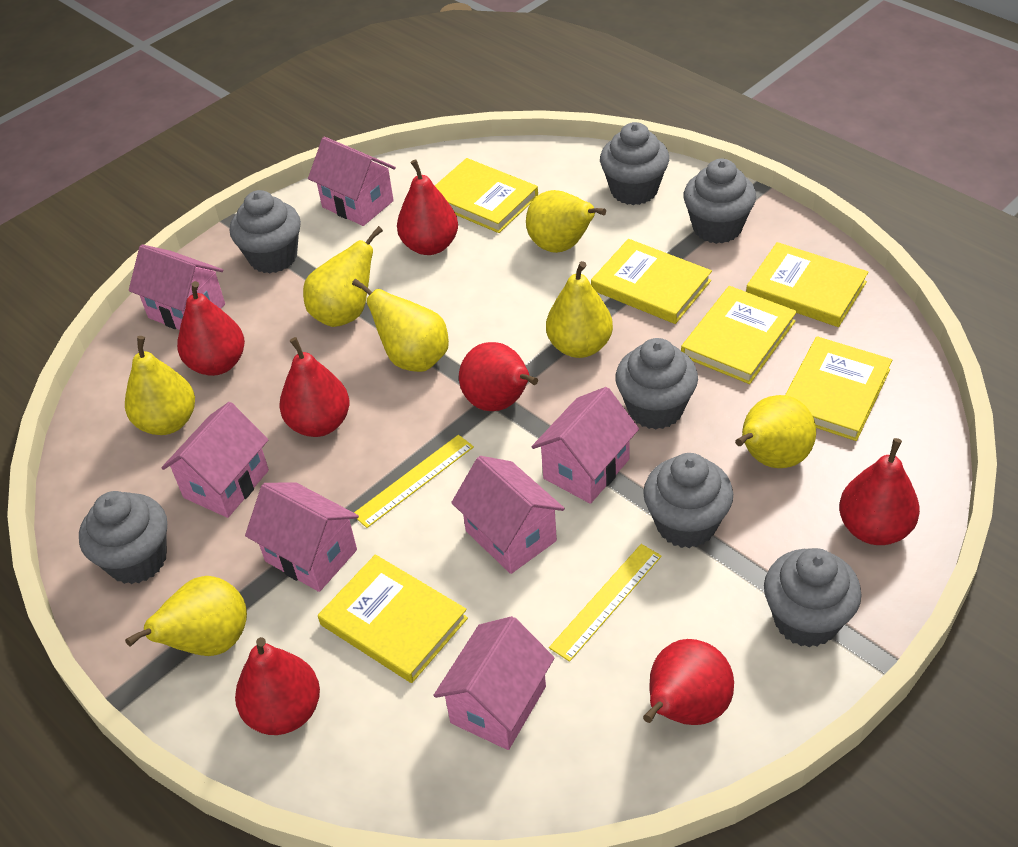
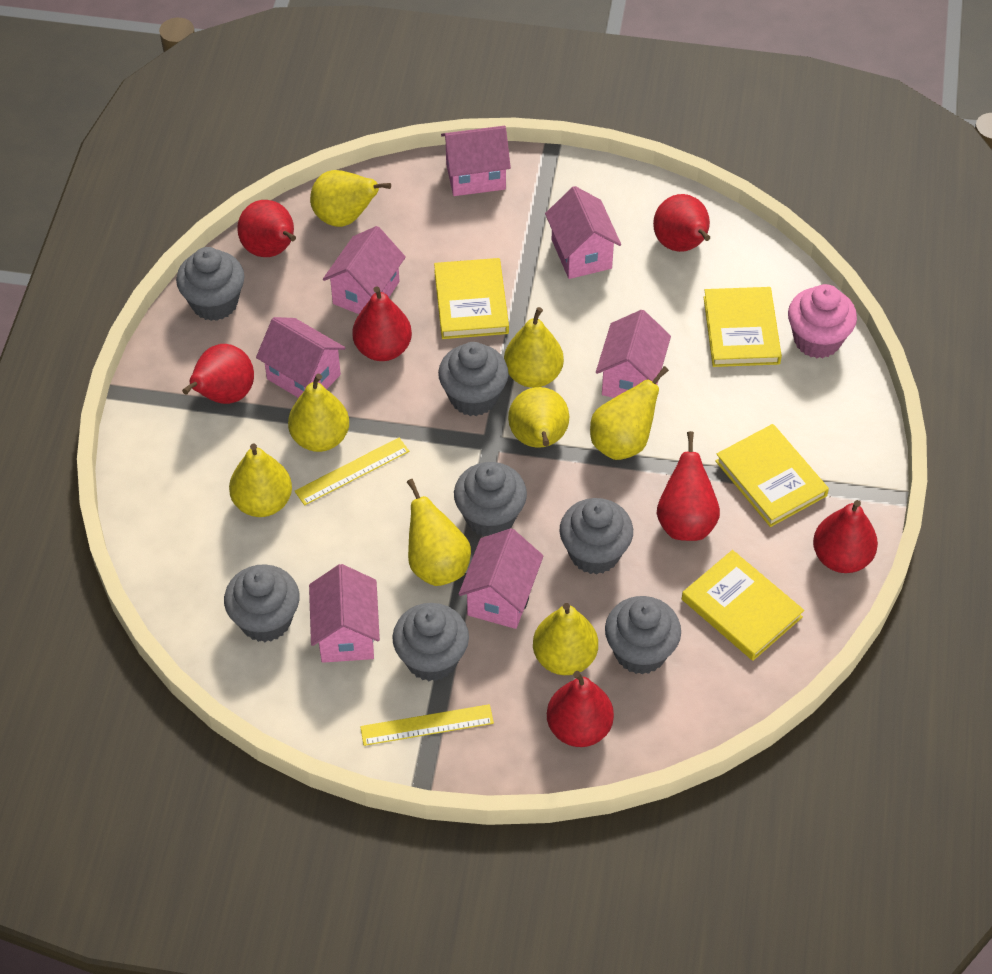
pink cupcake: 0 -> 1
yellow book: 6 -> 4
yellow pear: 7 -> 8

